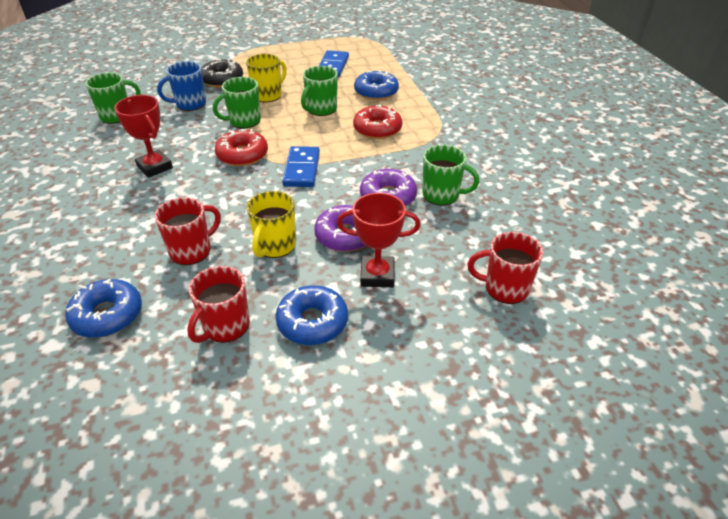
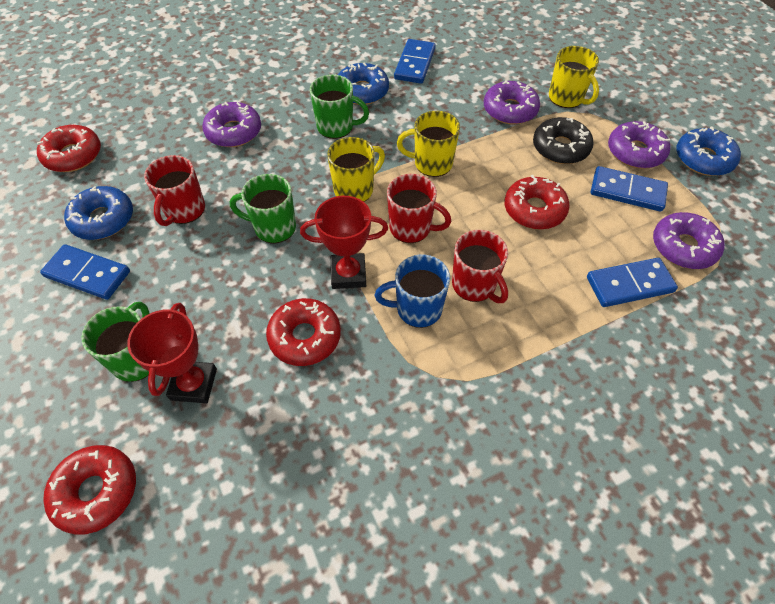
blue domino: 2 -> 4
green mug: 4 -> 3
purple donut: 2 -> 4
red donut: 2 -> 4
yellow mug: 2 -> 3

